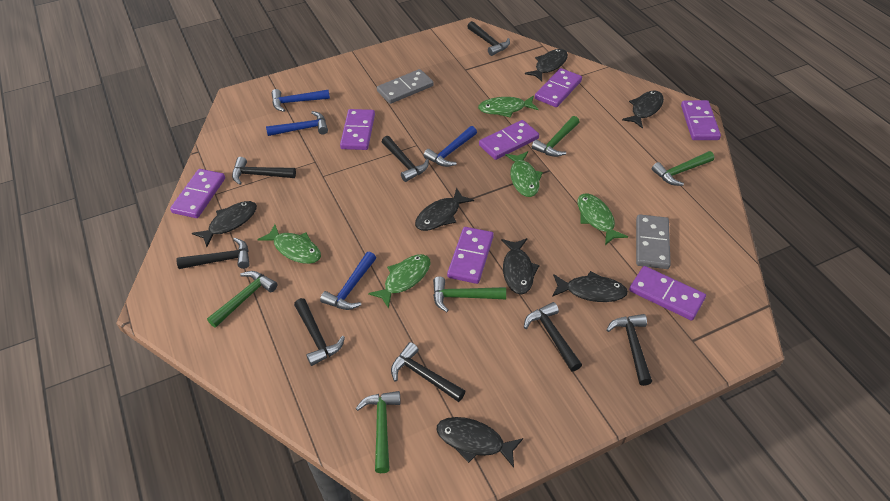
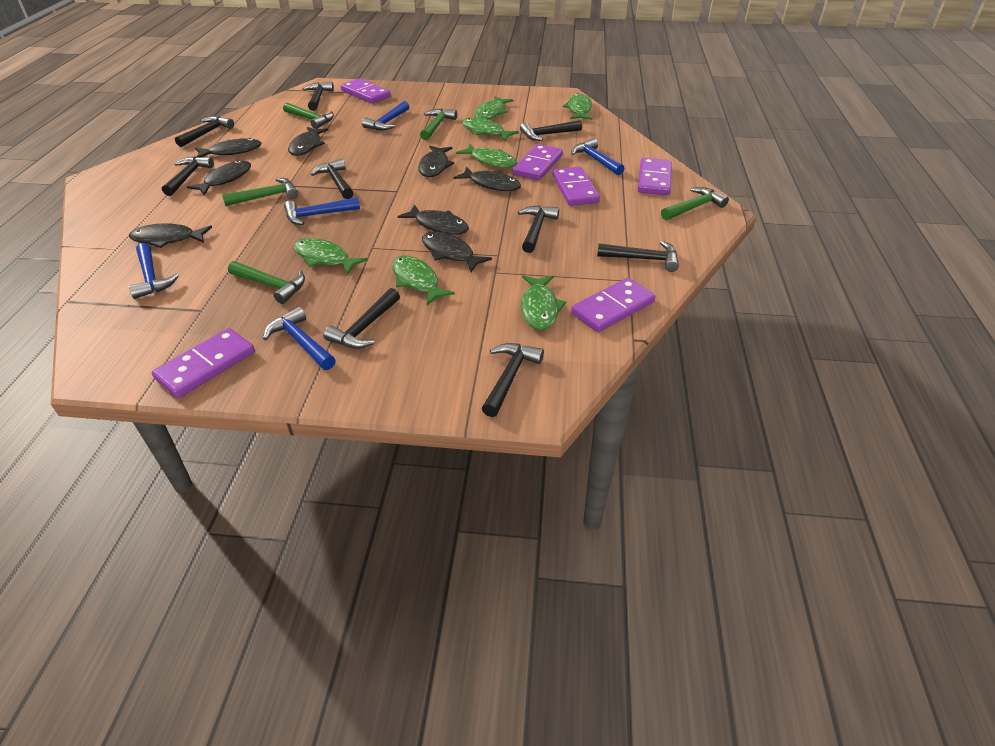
black fish: 7 -> 8
black hammer: 8 -> 9
blue hammer: 4 -> 5
green fish: 5 -> 7
grey domino: 2 -> 0
purple domino: 7 -> 6

